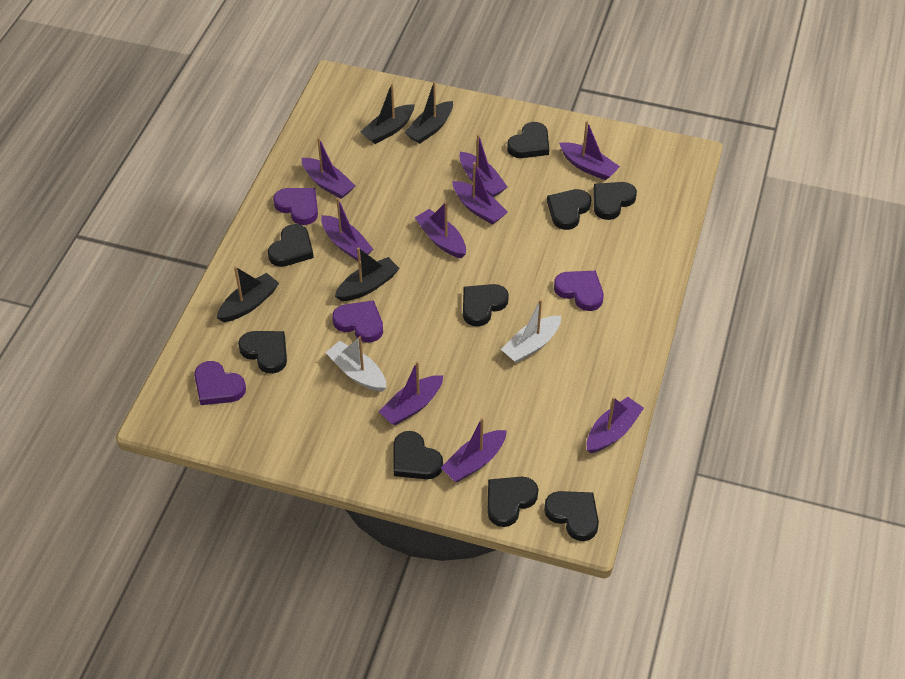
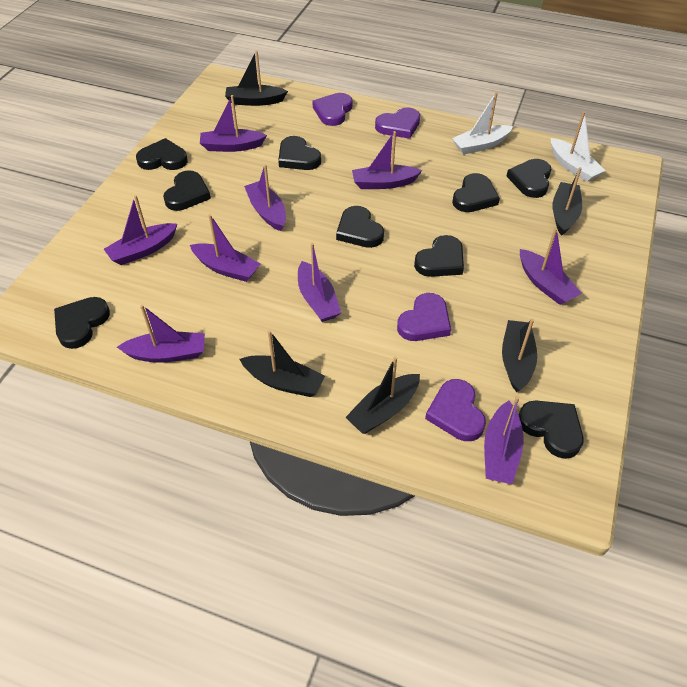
black boat: 4 -> 5

